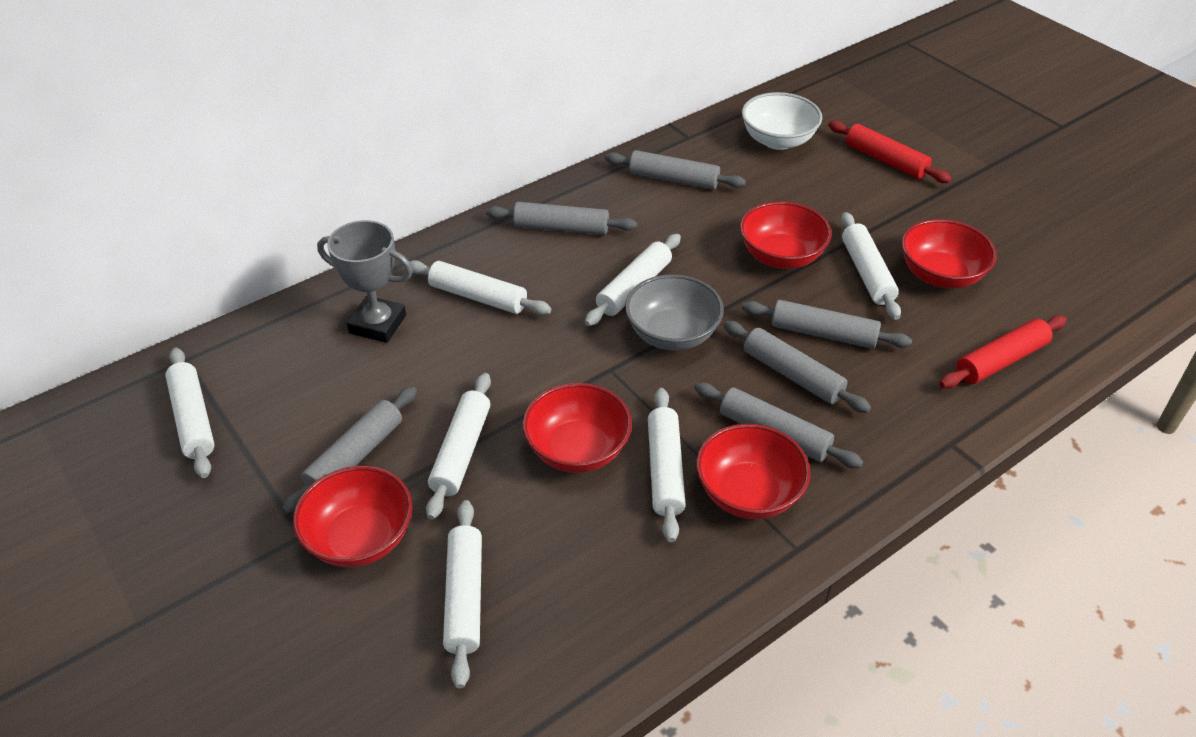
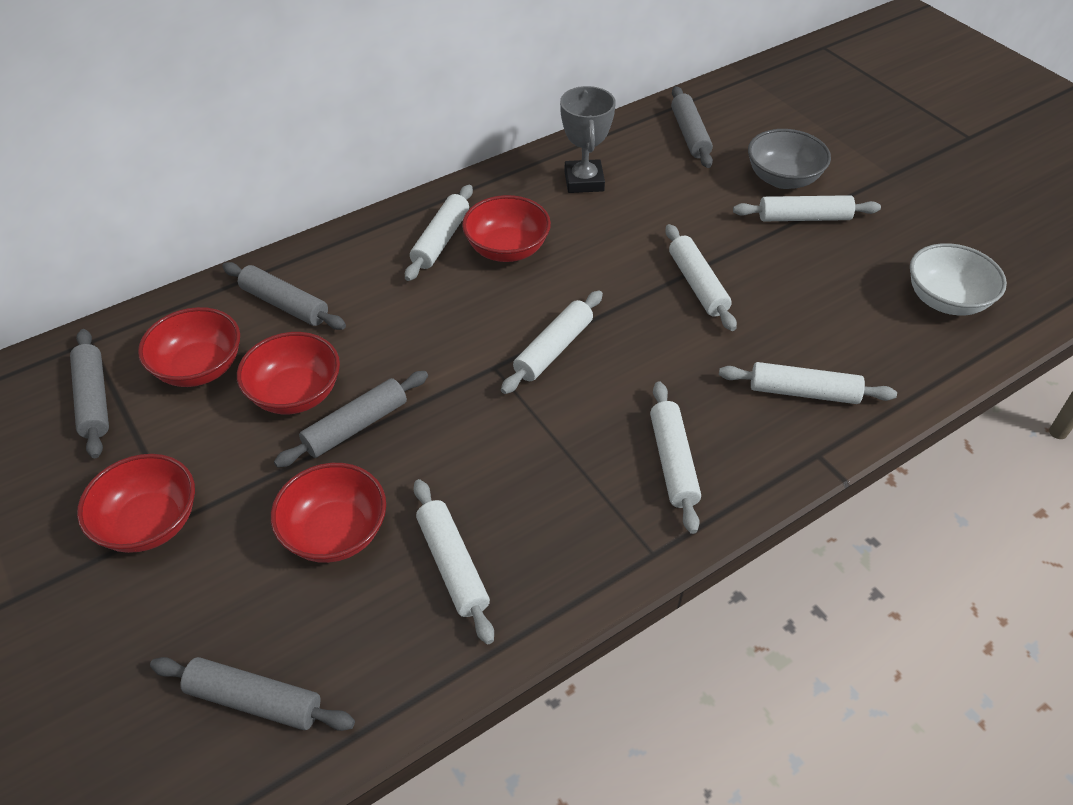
grey rolling pin: 6 -> 5
red rolling pin: 2 -> 0

